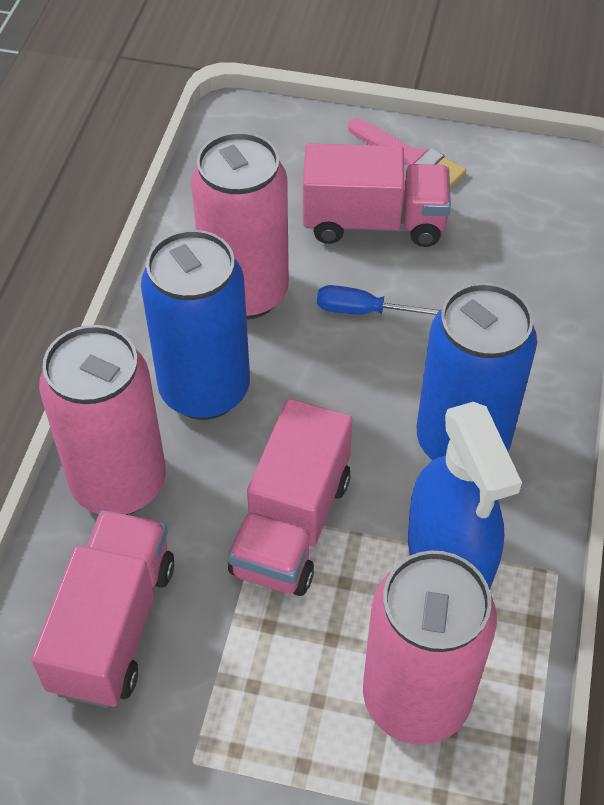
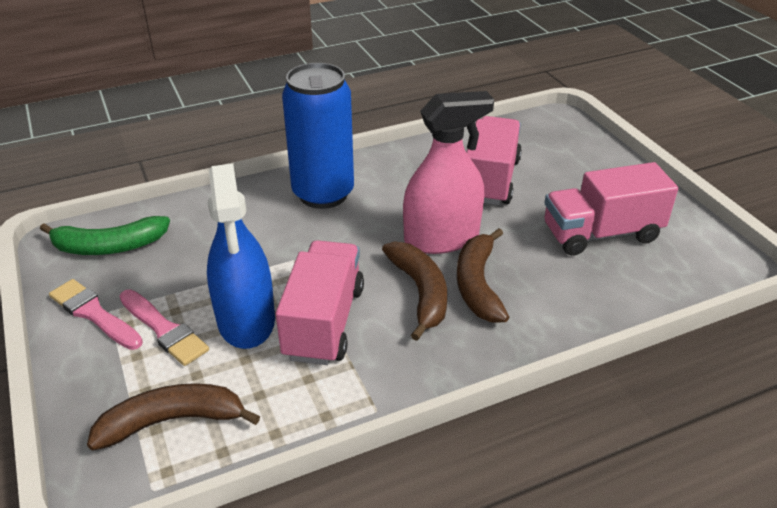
blue can: 2 -> 1
blue screwdriver: 1 -> 0
brown banana: 0 -> 3
green banana: 0 -> 1
pink brush: 1 -> 2
pink can: 3 -> 0
pink spray bottle: 0 -> 1

